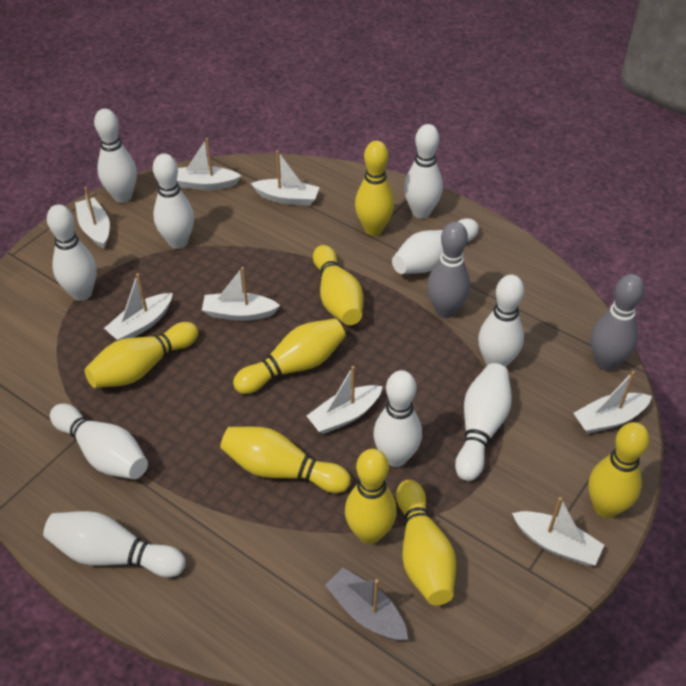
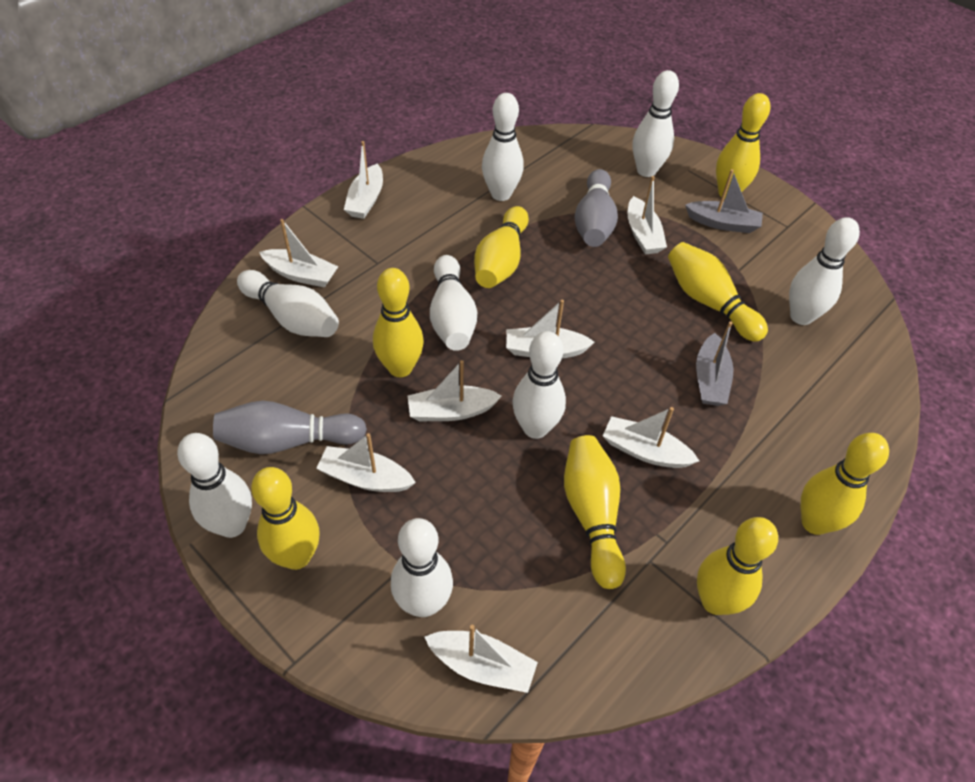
grey boat: 1 -> 2
white bowling pin: 10 -> 8

